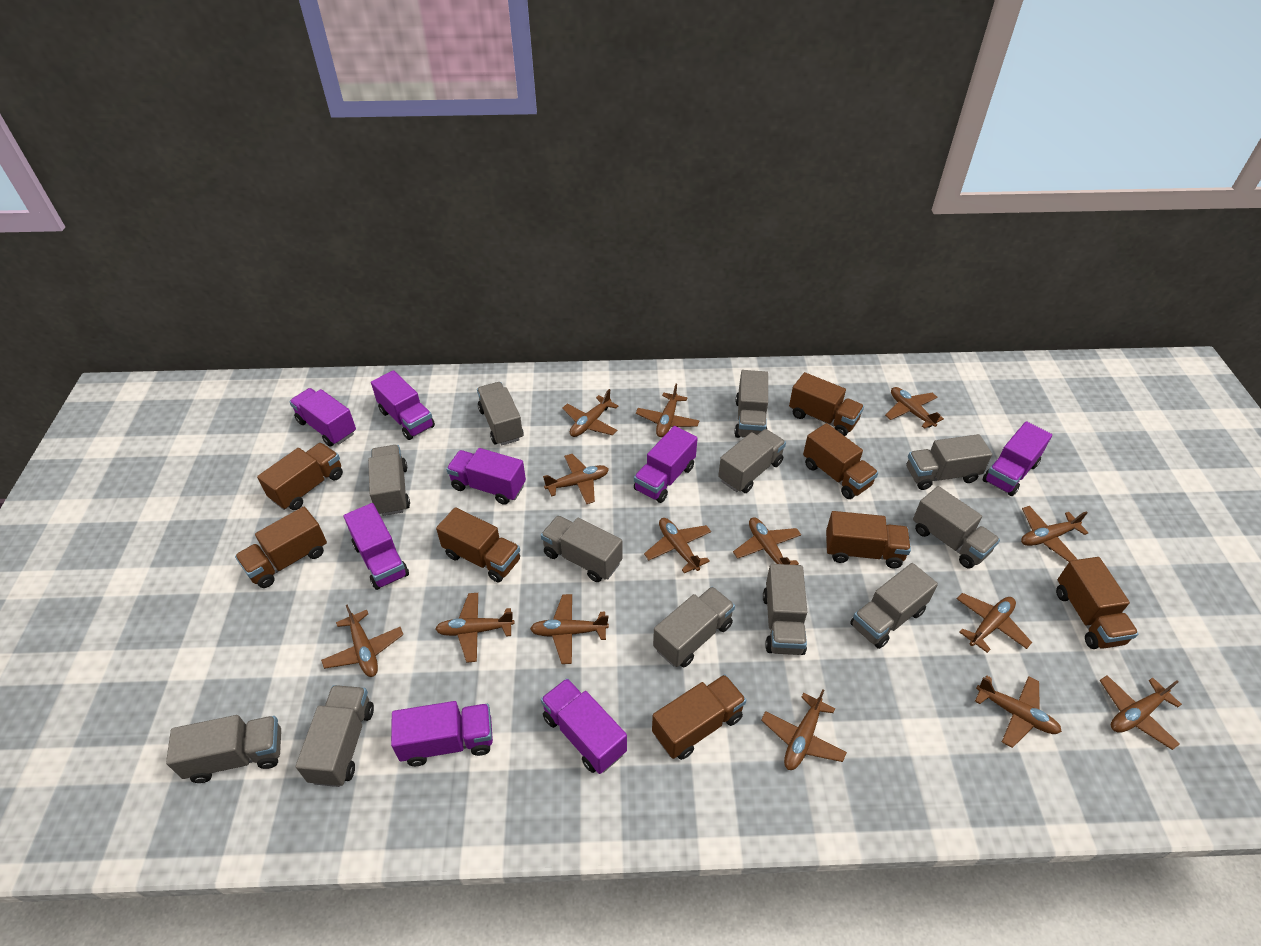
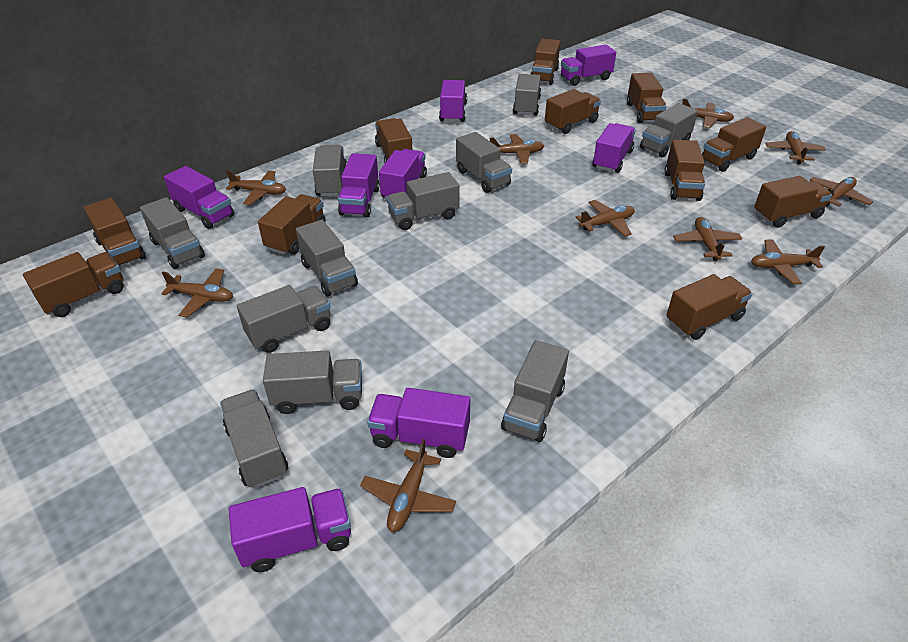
brown plane: 14 -> 10
brown truck: 8 -> 11
grey truck: 12 -> 11

